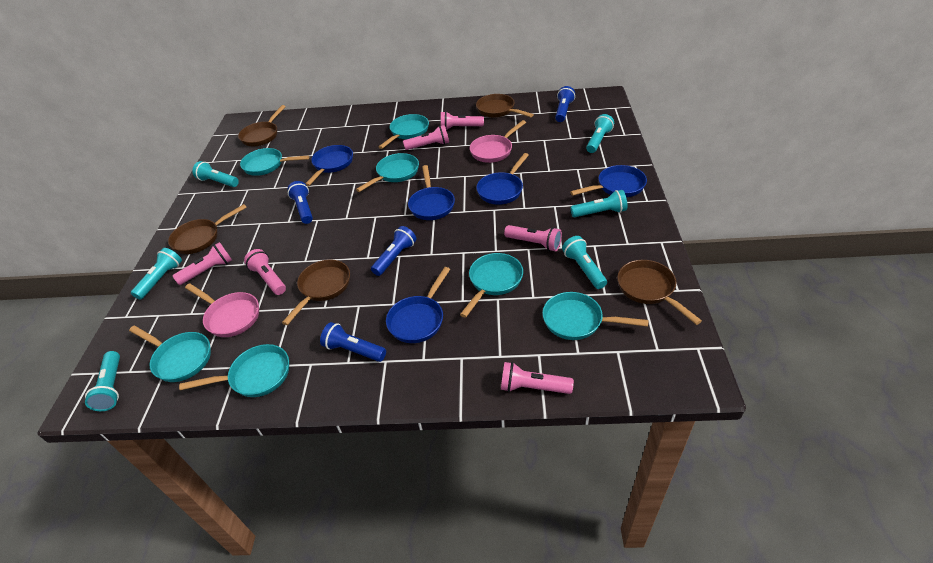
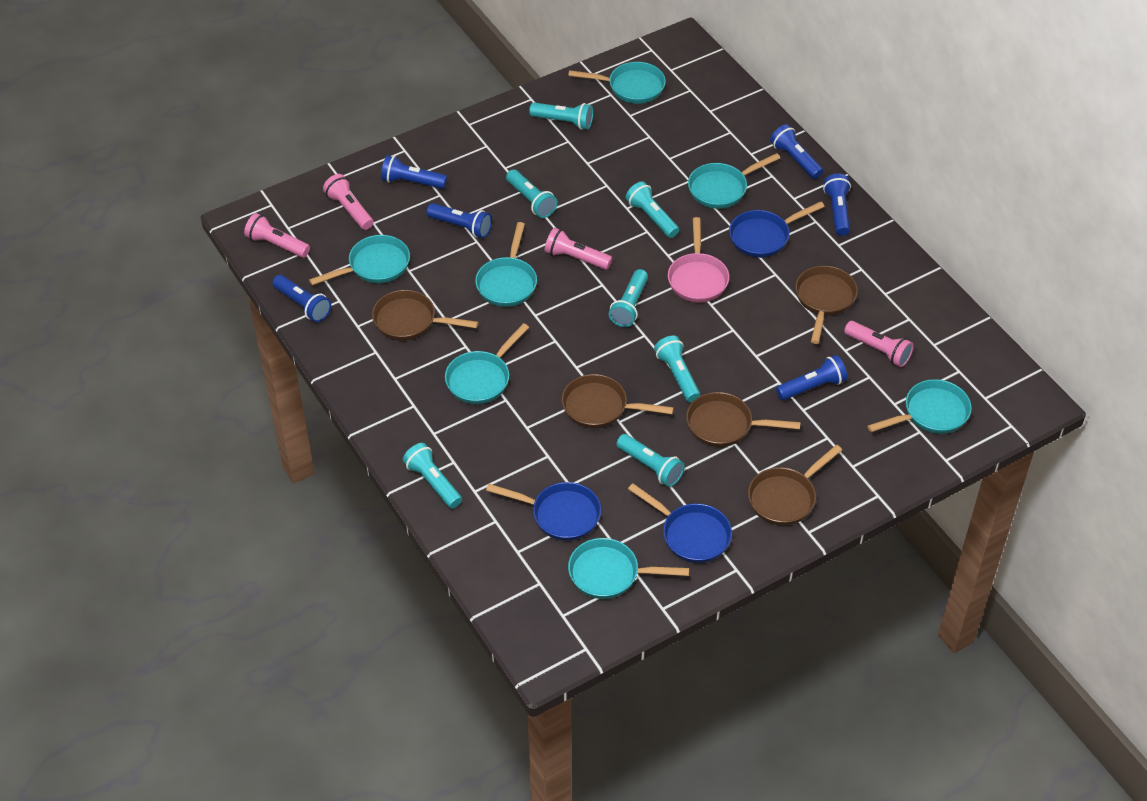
blue flashlight: 4 -> 6
blue pan: 5 -> 3
pink flashlight: 6 -> 4
pink pan: 2 -> 1
turquoise flashlight: 6 -> 7

